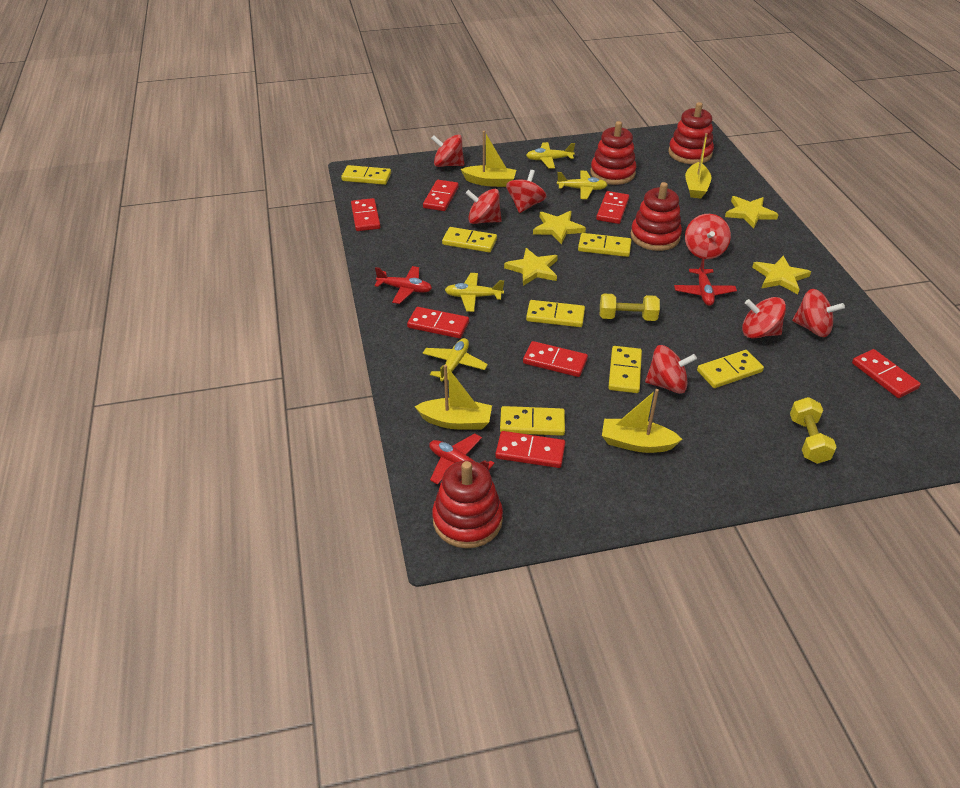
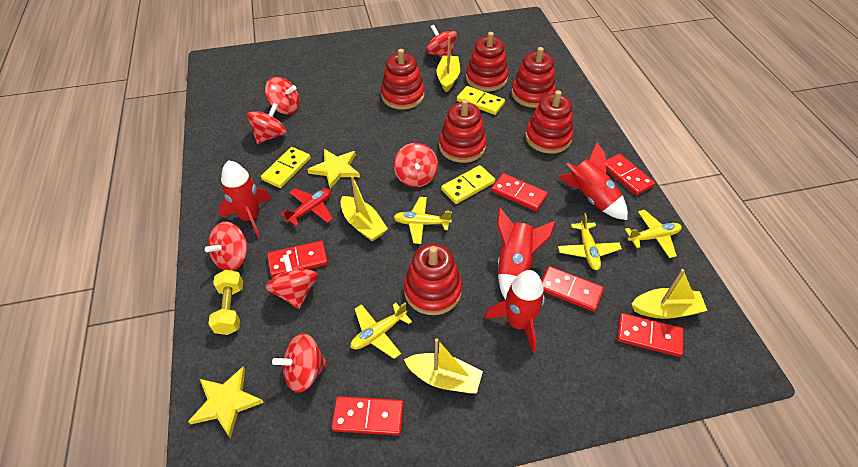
red domino: 7 -> 6
red plane: 3 -> 1
red rocket: 0 -> 4
red stacking toy: 4 -> 6
yellow domino: 7 -> 3
yellow dumbbell: 2 -> 1
yellow star: 4 -> 2

